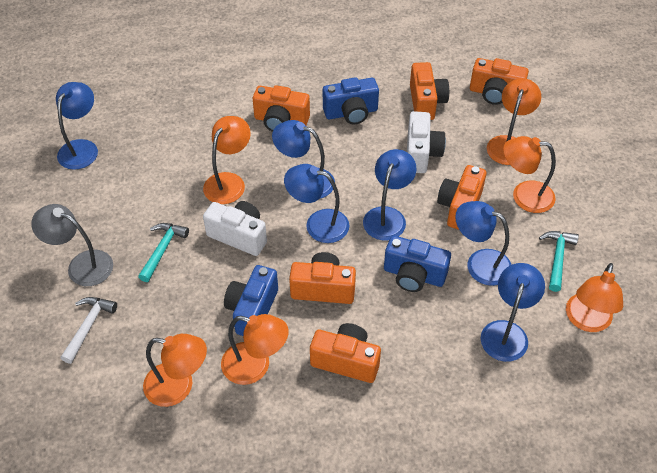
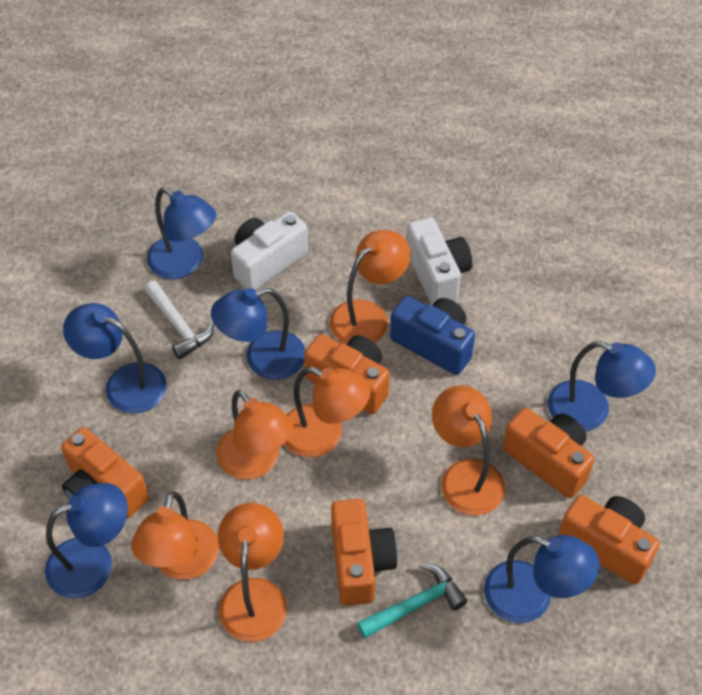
blue camera: 3 -> 1
grey lamp: 1 -> 0
orange camera: 6 -> 5
turquoise hammer: 2 -> 1

